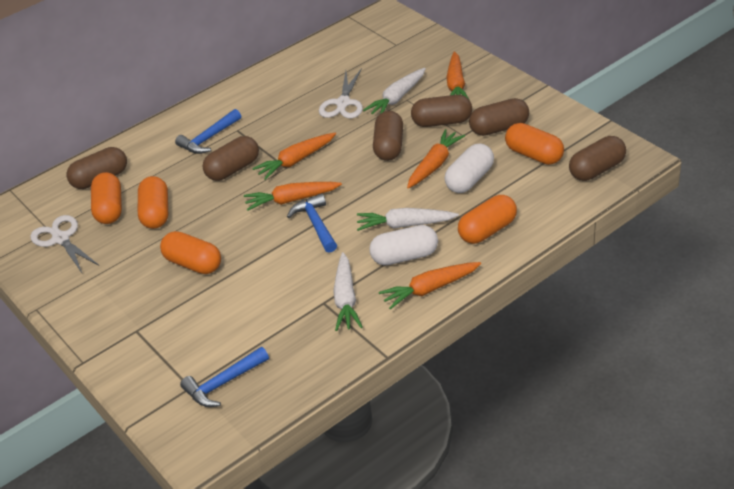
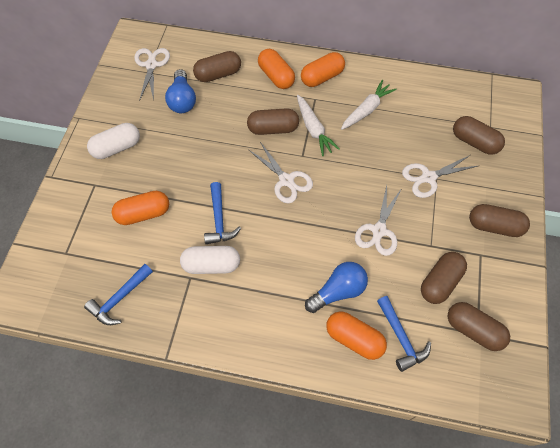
blue light bulb: 0 -> 2
orange capsule: 5 -> 4
orange carrot: 5 -> 0
white carrot: 3 -> 2
white scissors: 2 -> 4

